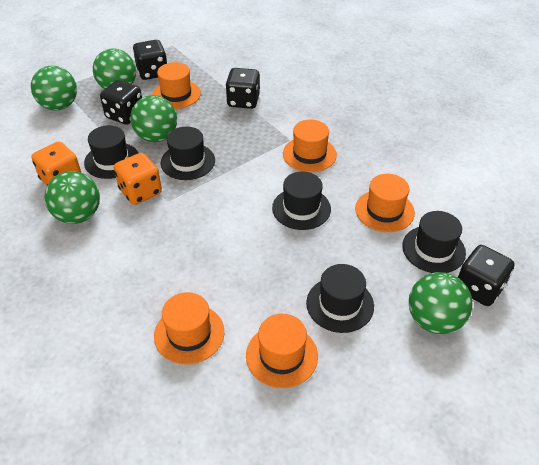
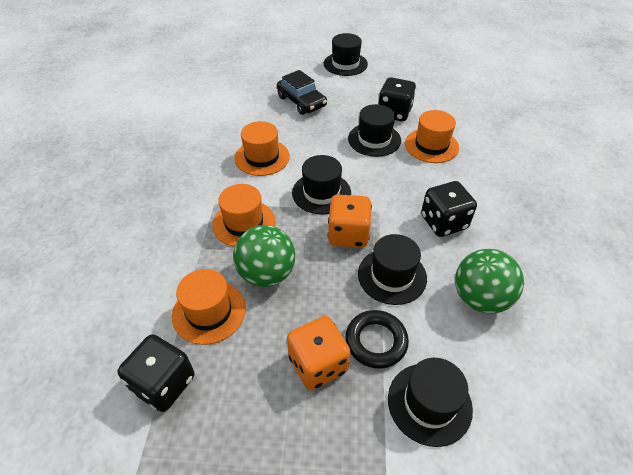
black car: 0 -> 1
black dice: 4 -> 3
black ring: 0 -> 1
green ball: 5 -> 2
orange hat: 5 -> 4

